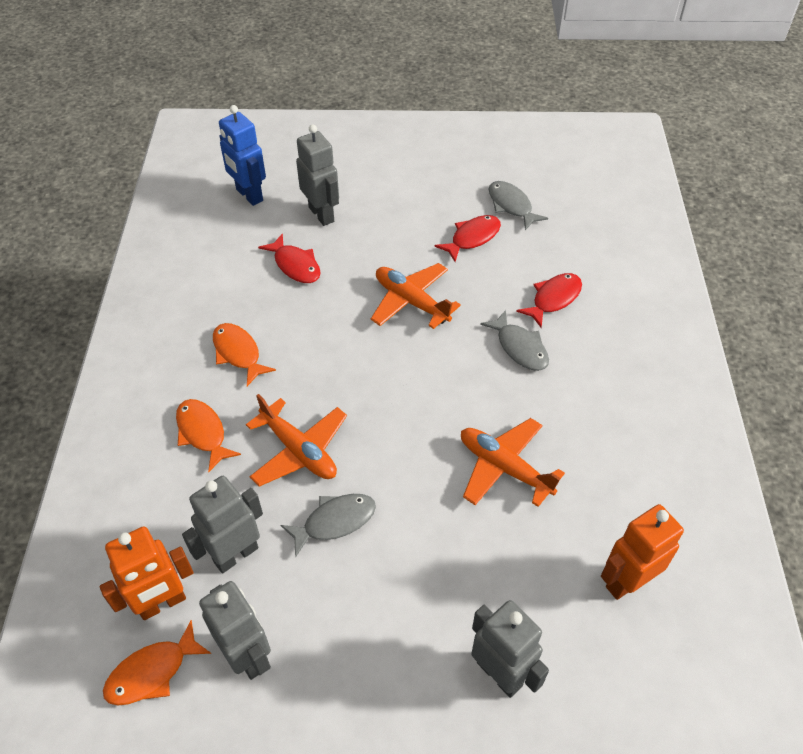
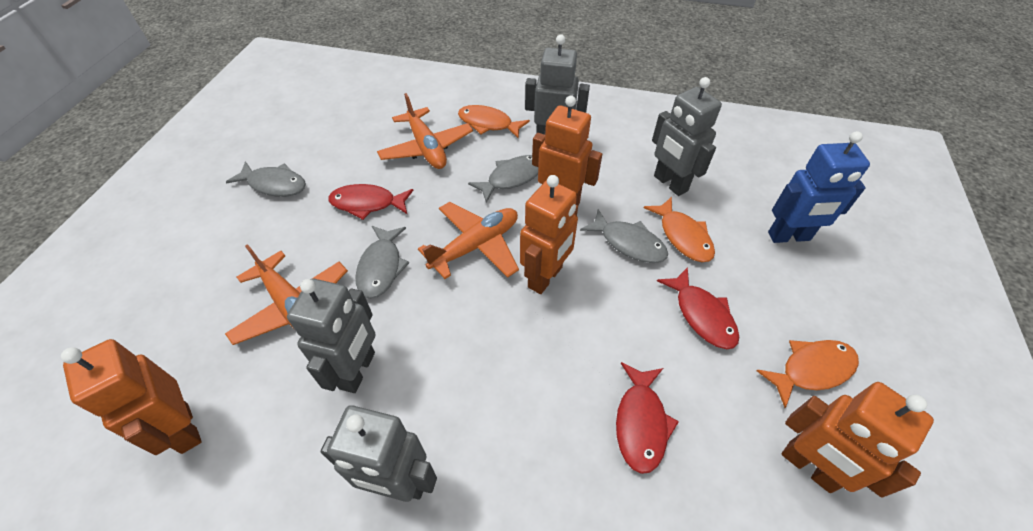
grey fish: 3 -> 4
orange robot: 2 -> 4

